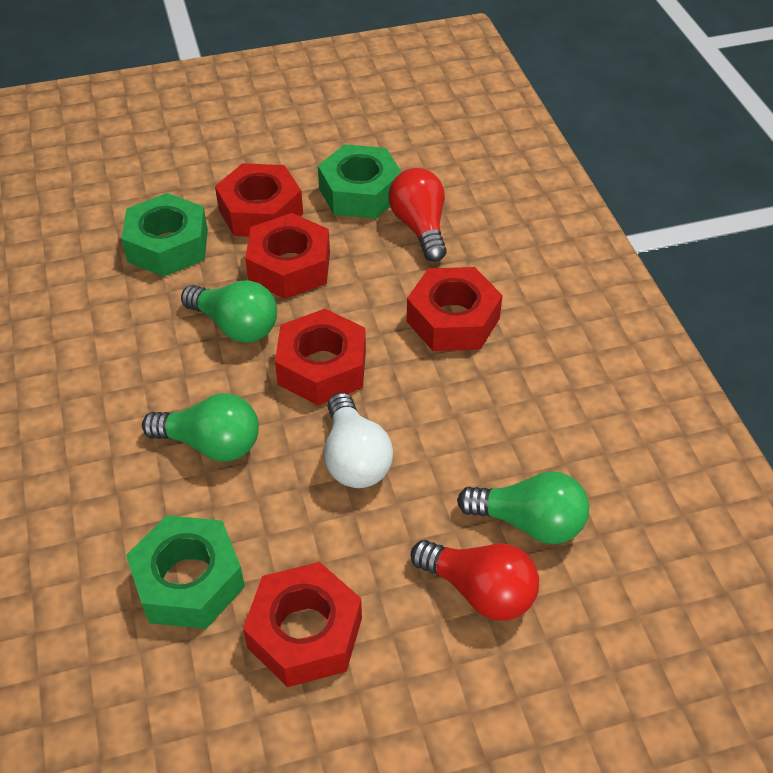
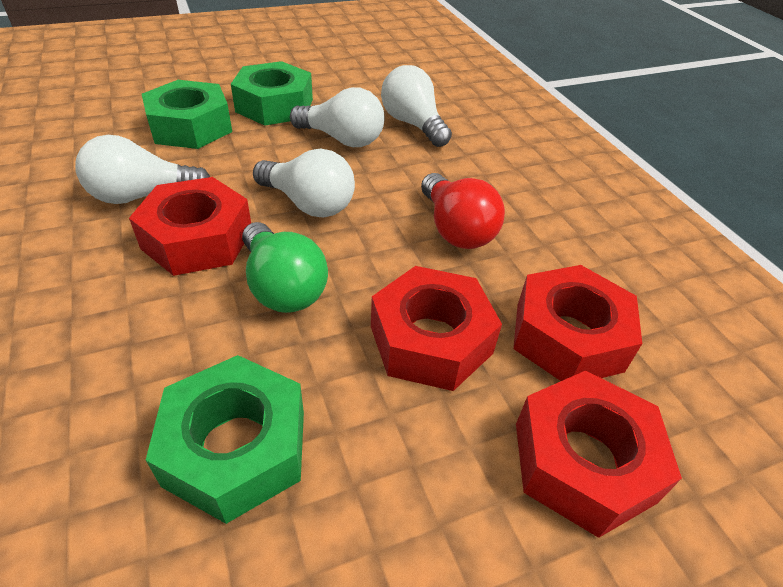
green light bulb: 3 -> 1
red light bulb: 2 -> 1
red nut: 5 -> 4
white light bulb: 1 -> 4

